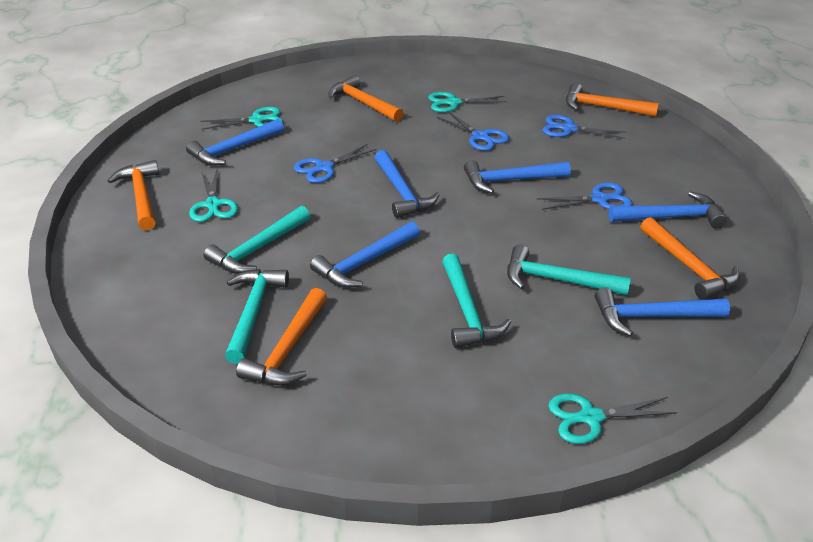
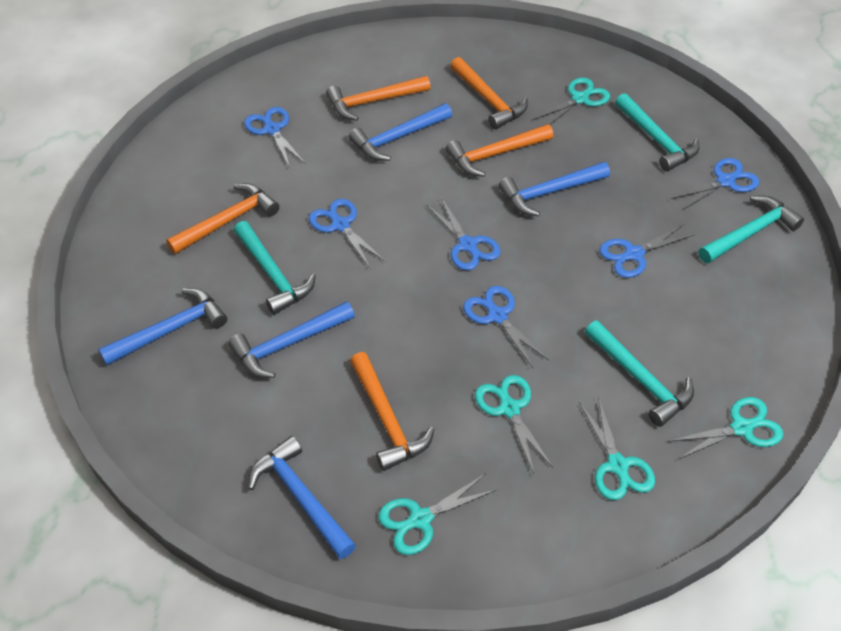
blue hammer: 6 -> 5
blue scissors: 4 -> 6
turquoise scissors: 4 -> 5

